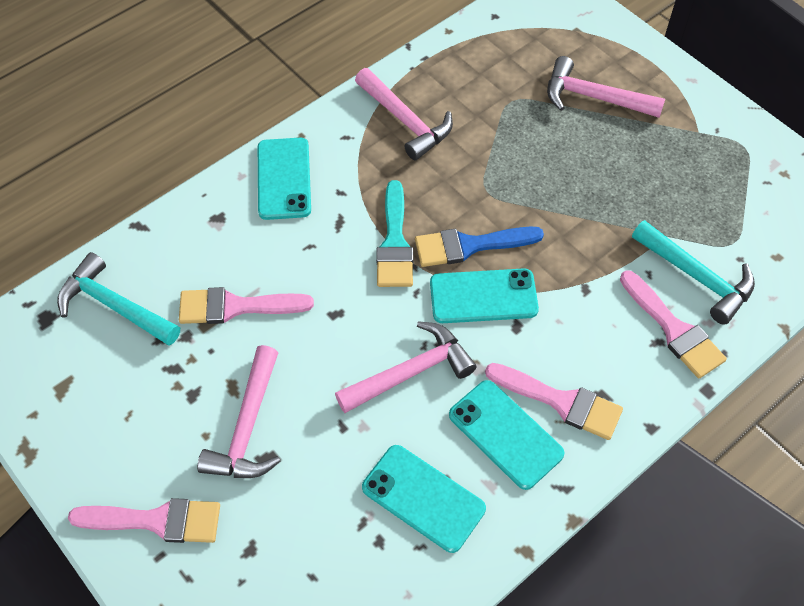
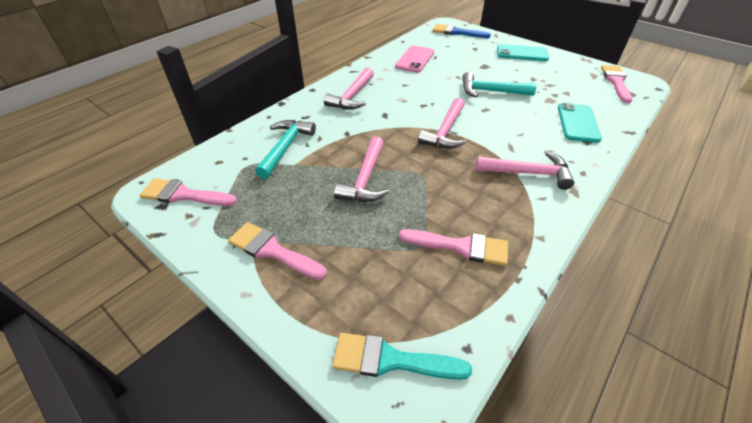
pink phone: 0 -> 1
turquoise phone: 4 -> 2

